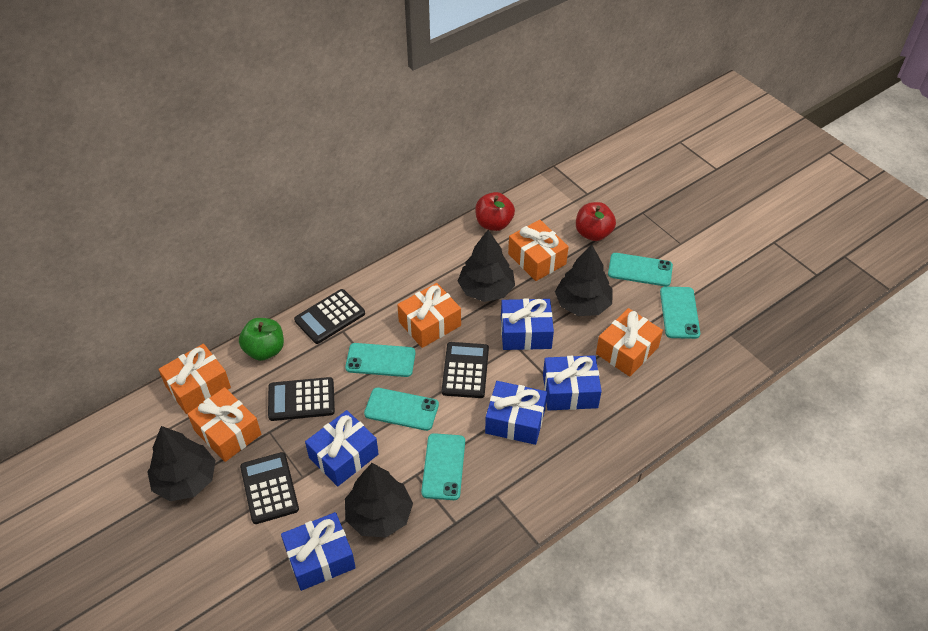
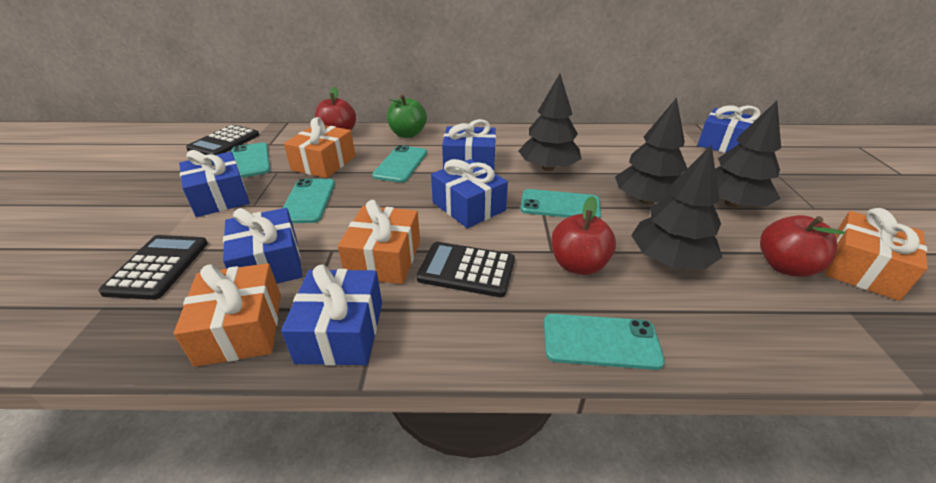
black calculator: 4 -> 3
blue gift: 5 -> 6
orange gift: 5 -> 4
red apple: 2 -> 3

